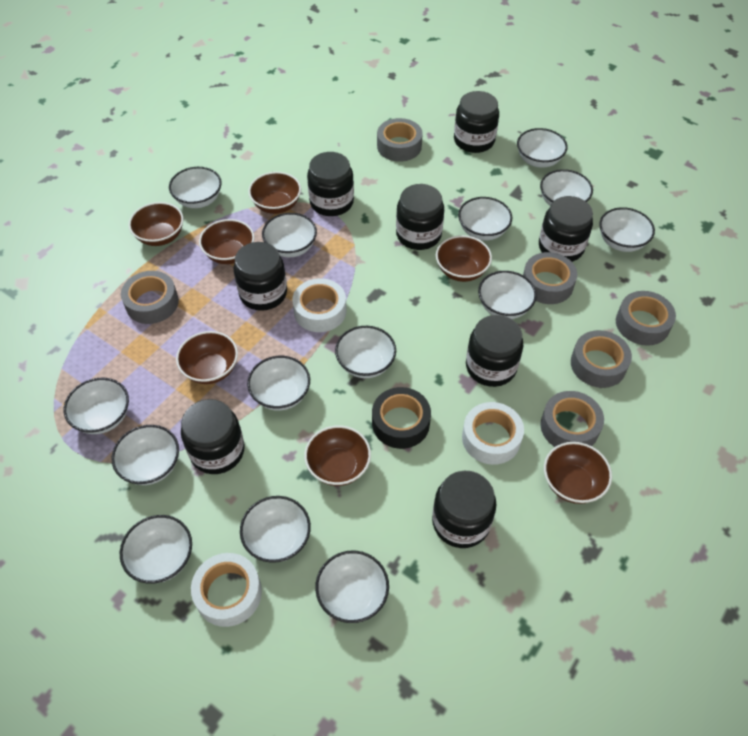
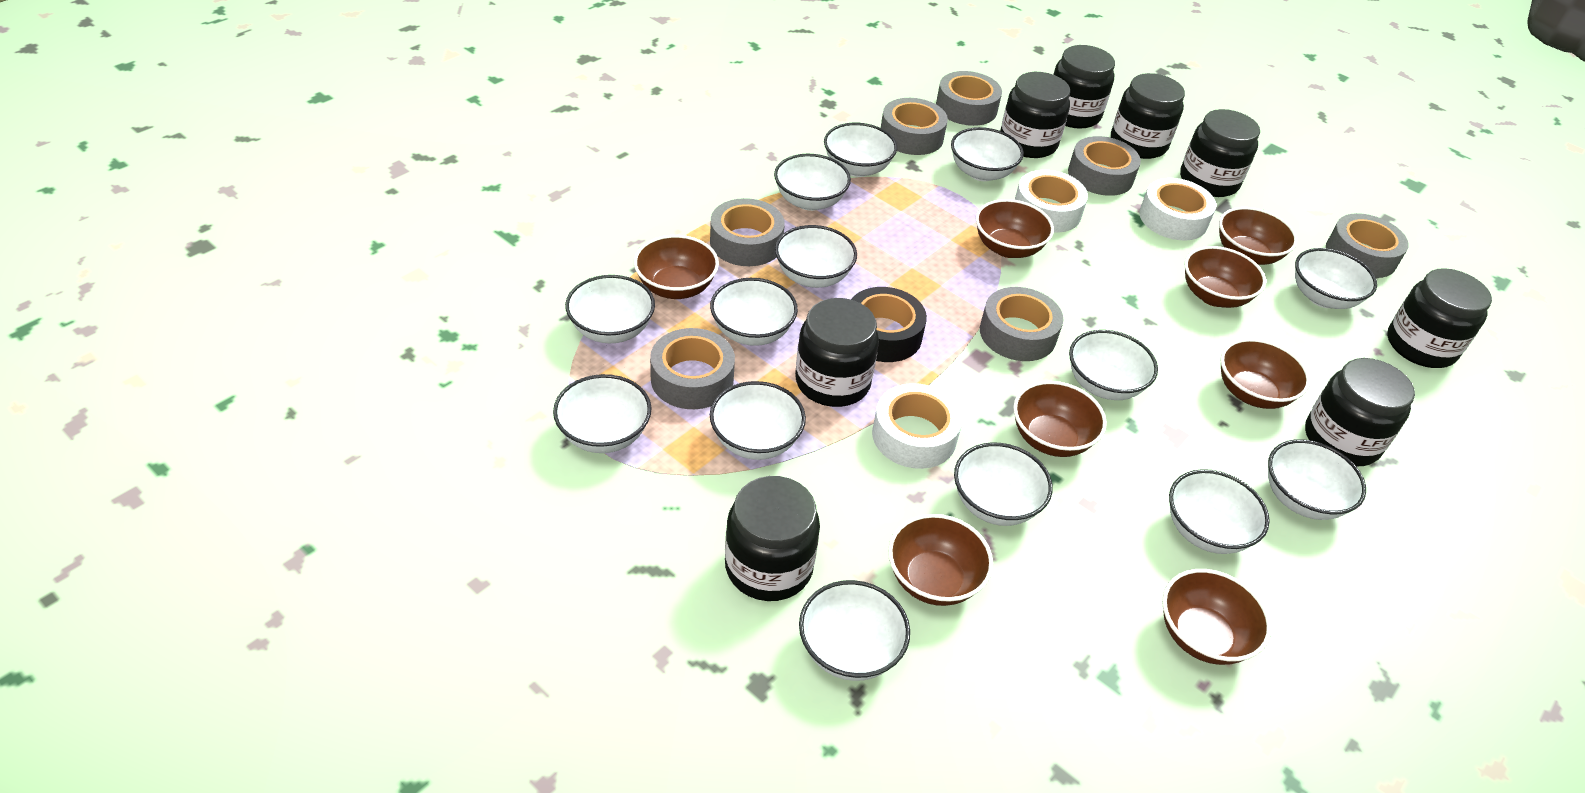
brown bowl: 7 -> 8
grey tape: 6 -> 7

